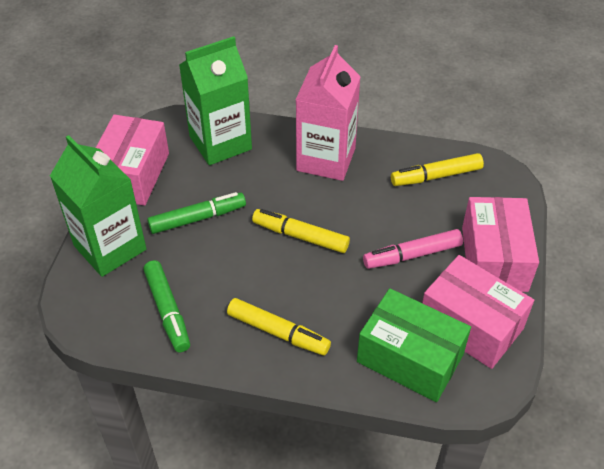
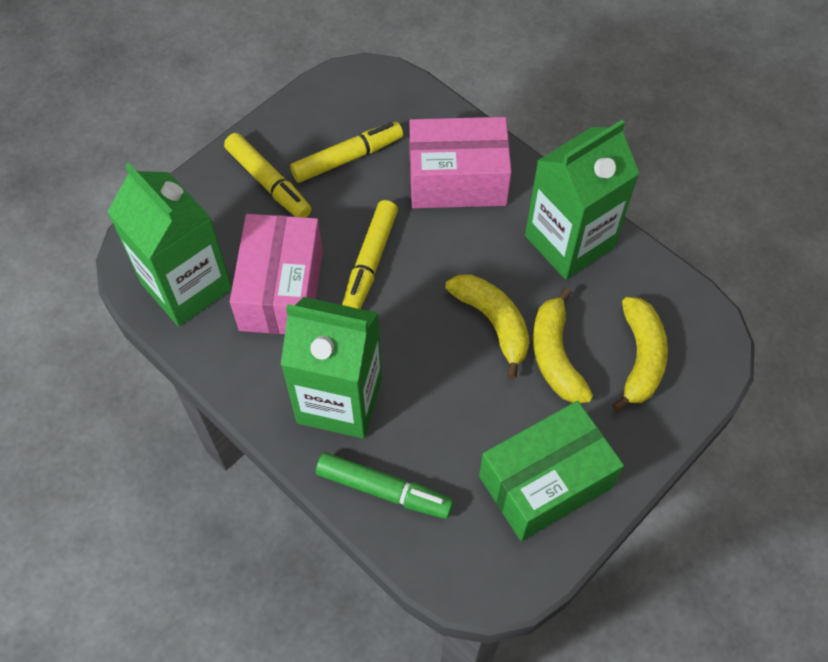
green carton: 2 -> 3
green marker: 2 -> 1
pink box: 3 -> 2
pink carton: 1 -> 0
pink marker: 1 -> 0
yellow banana: 0 -> 3

